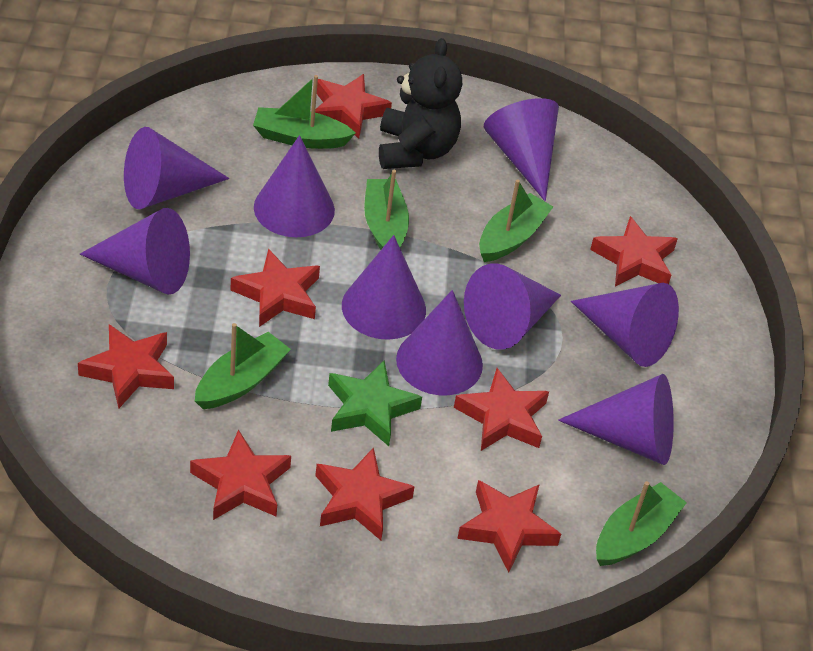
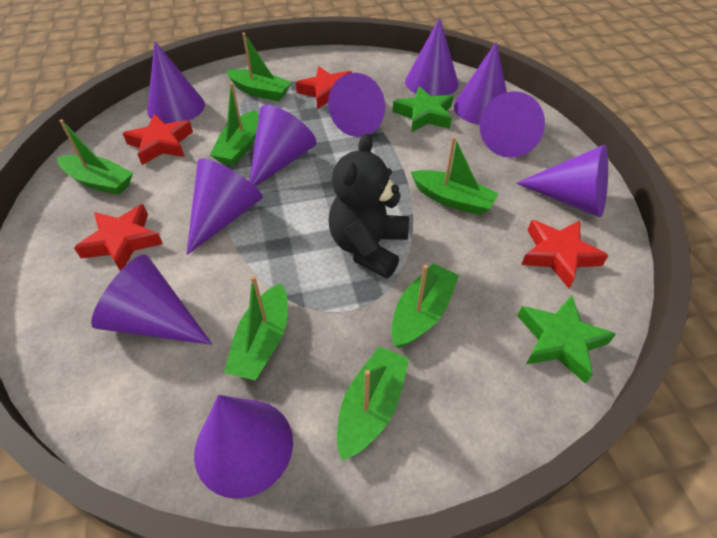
green boat: 5 -> 7
green star: 1 -> 2
purple cone: 9 -> 10
red star: 8 -> 4

